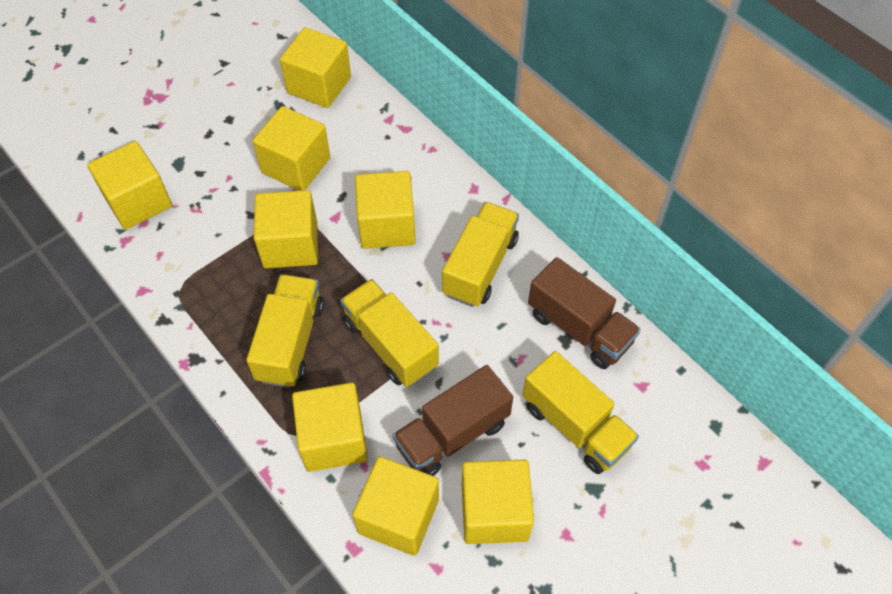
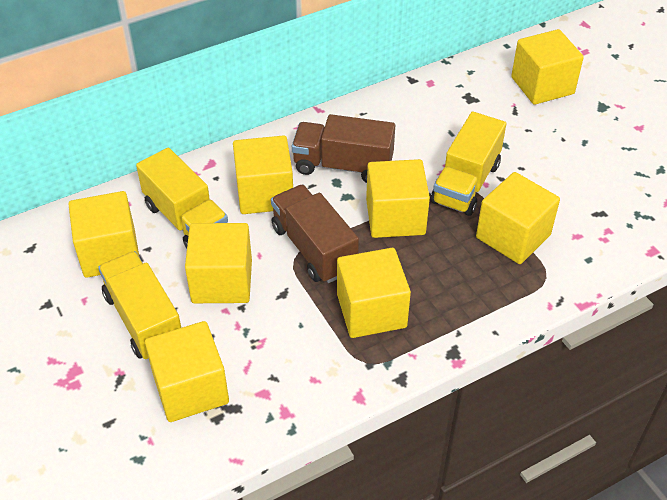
yellow truck: 4 -> 3

